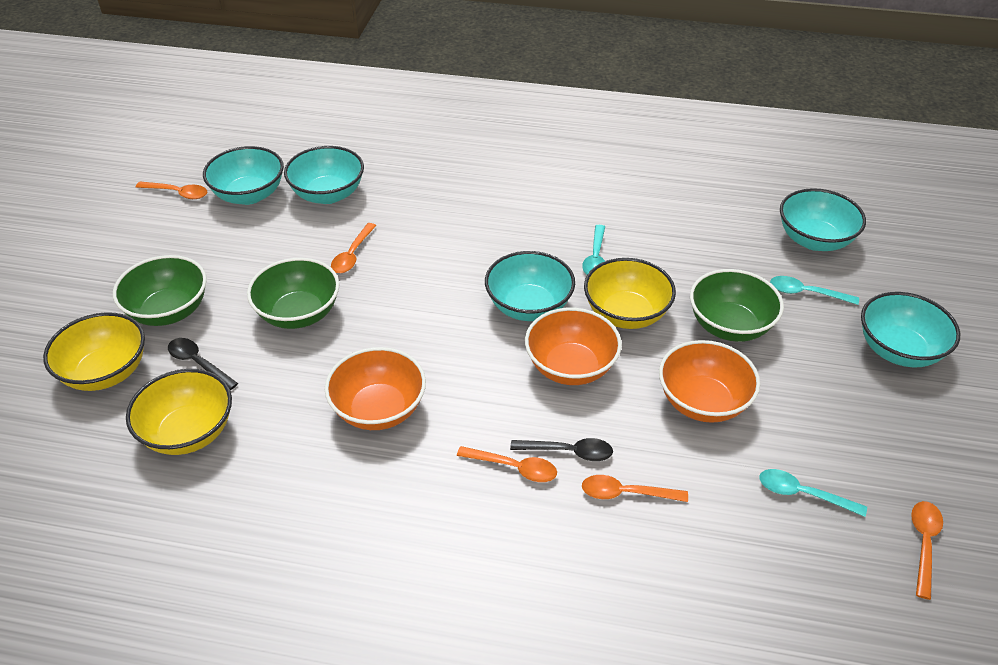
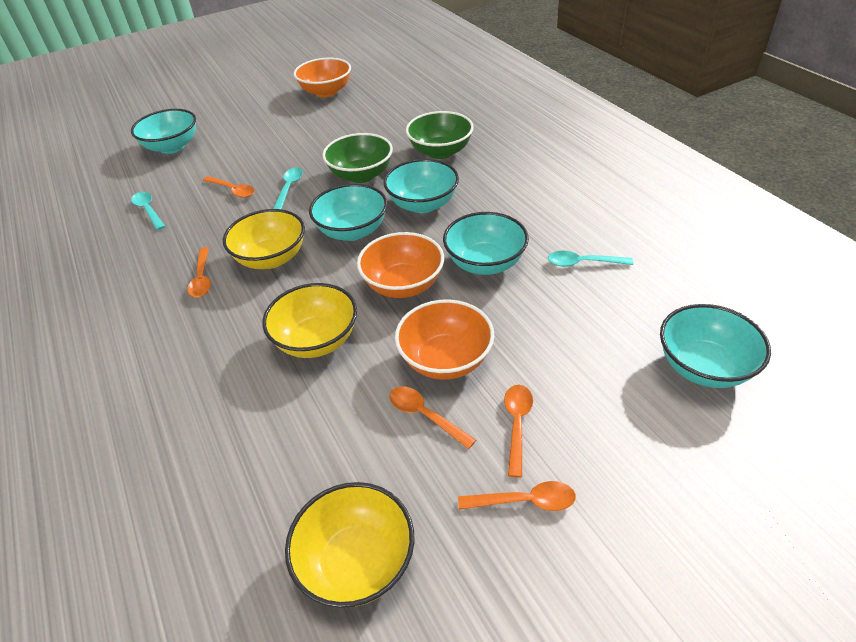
black spoon: 2 -> 0
green bowl: 3 -> 2

